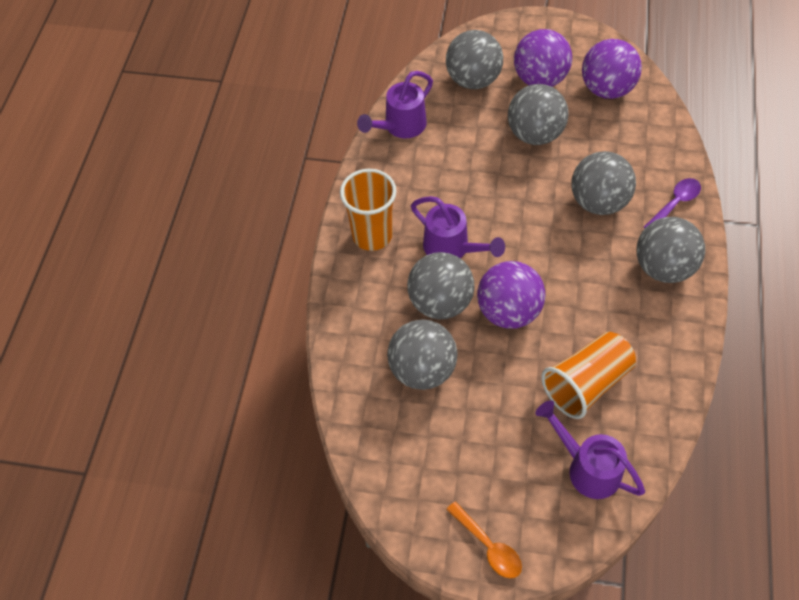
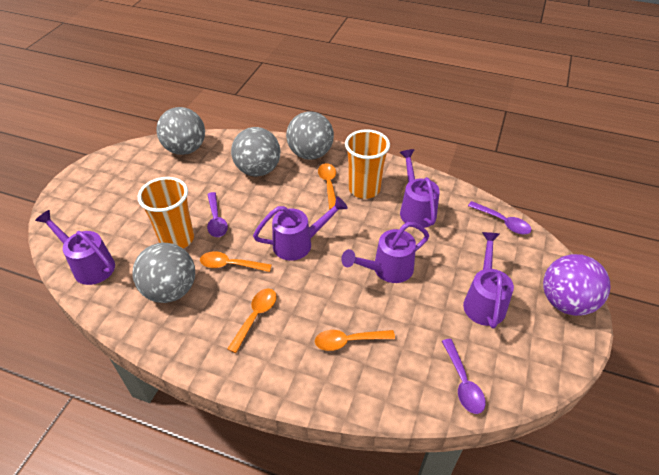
grey ball: 6 -> 4
orange spoon: 1 -> 4
purple ball: 3 -> 1
purple spoon: 1 -> 3
purple watering can: 3 -> 5

